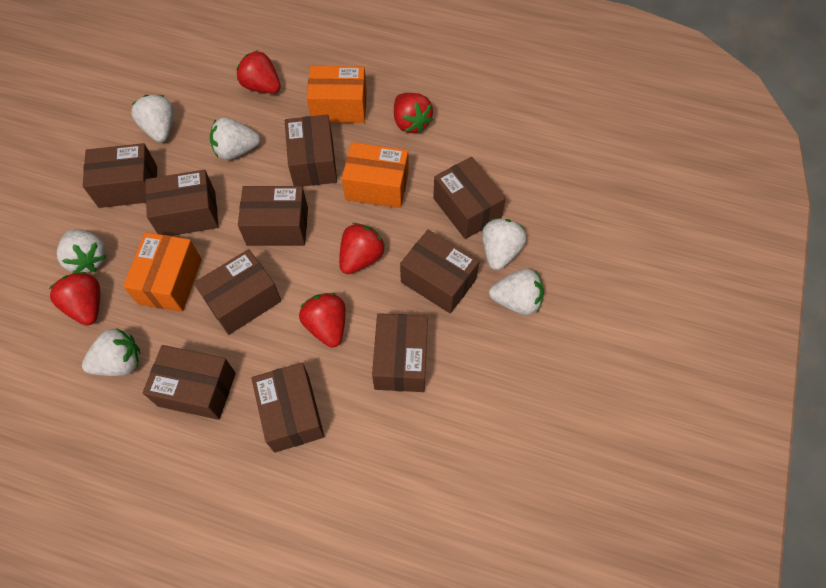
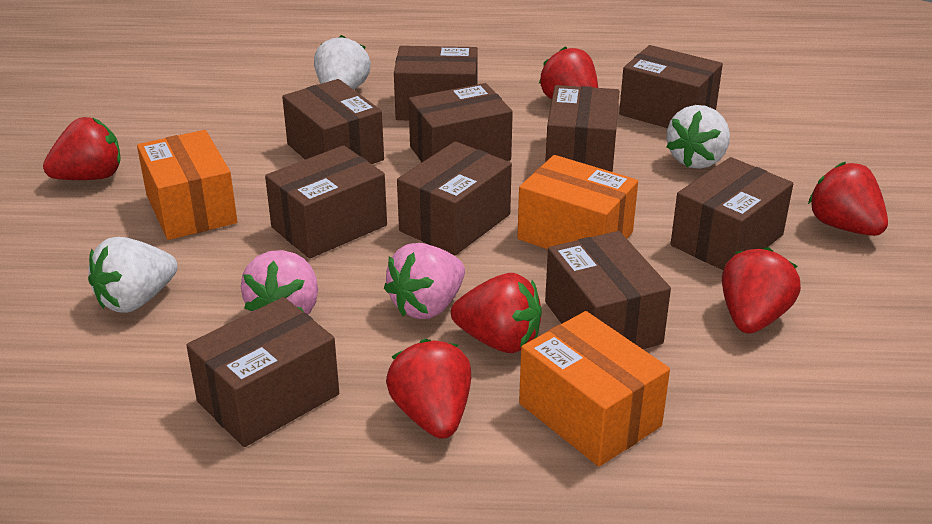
pink strawberry: 0 -> 2
red strawberry: 5 -> 6
white strawberry: 6 -> 3

